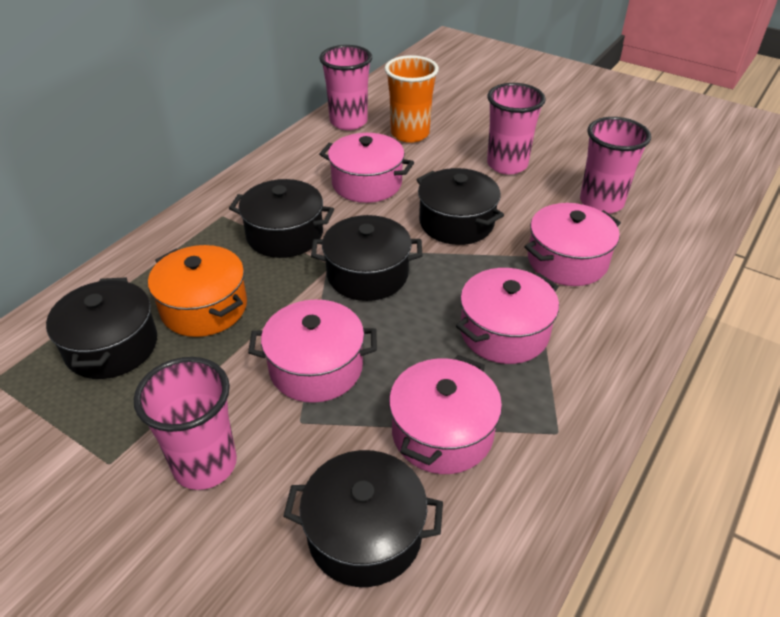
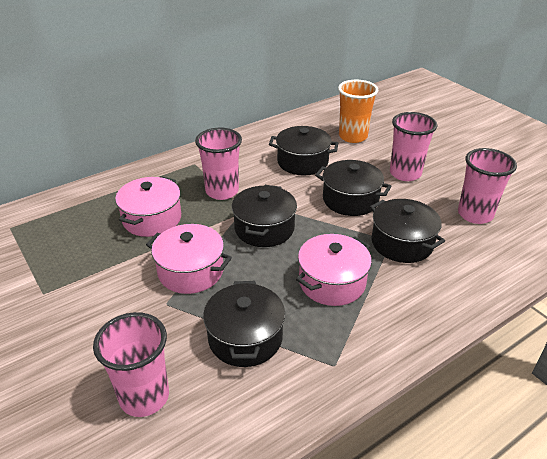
orange pot: 1 -> 0
pink pot: 5 -> 3

